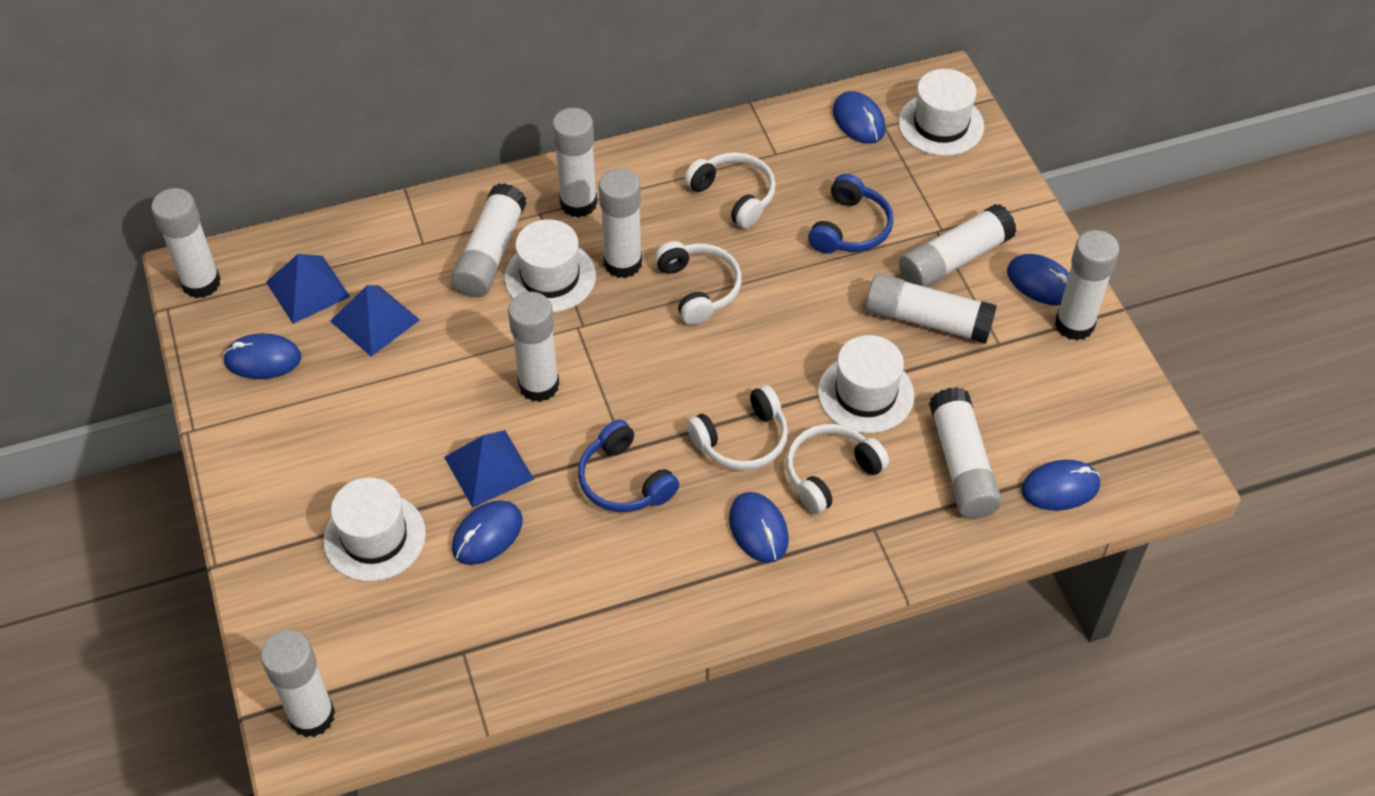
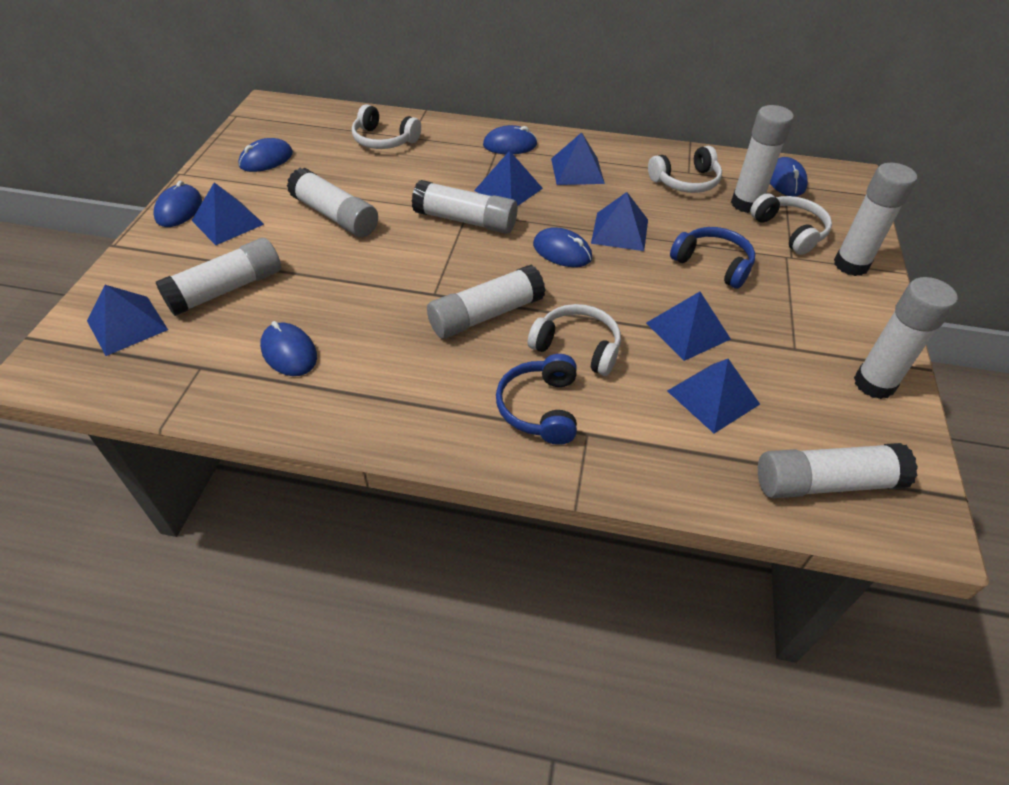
blue pyramid: 3 -> 7
white glue stick: 10 -> 8
white hat: 4 -> 0

